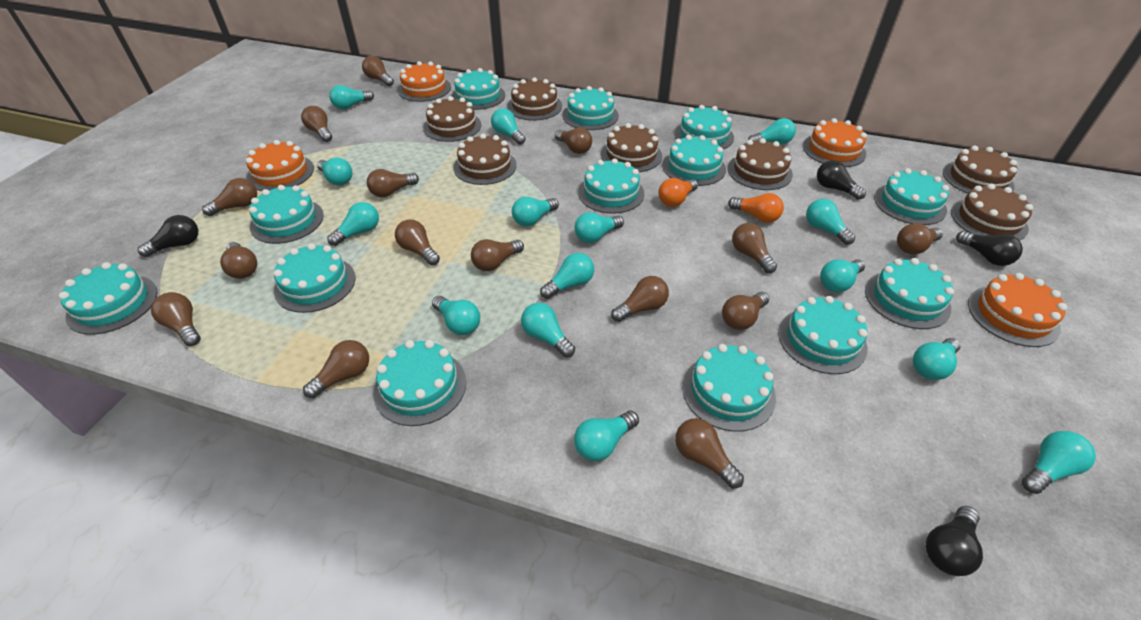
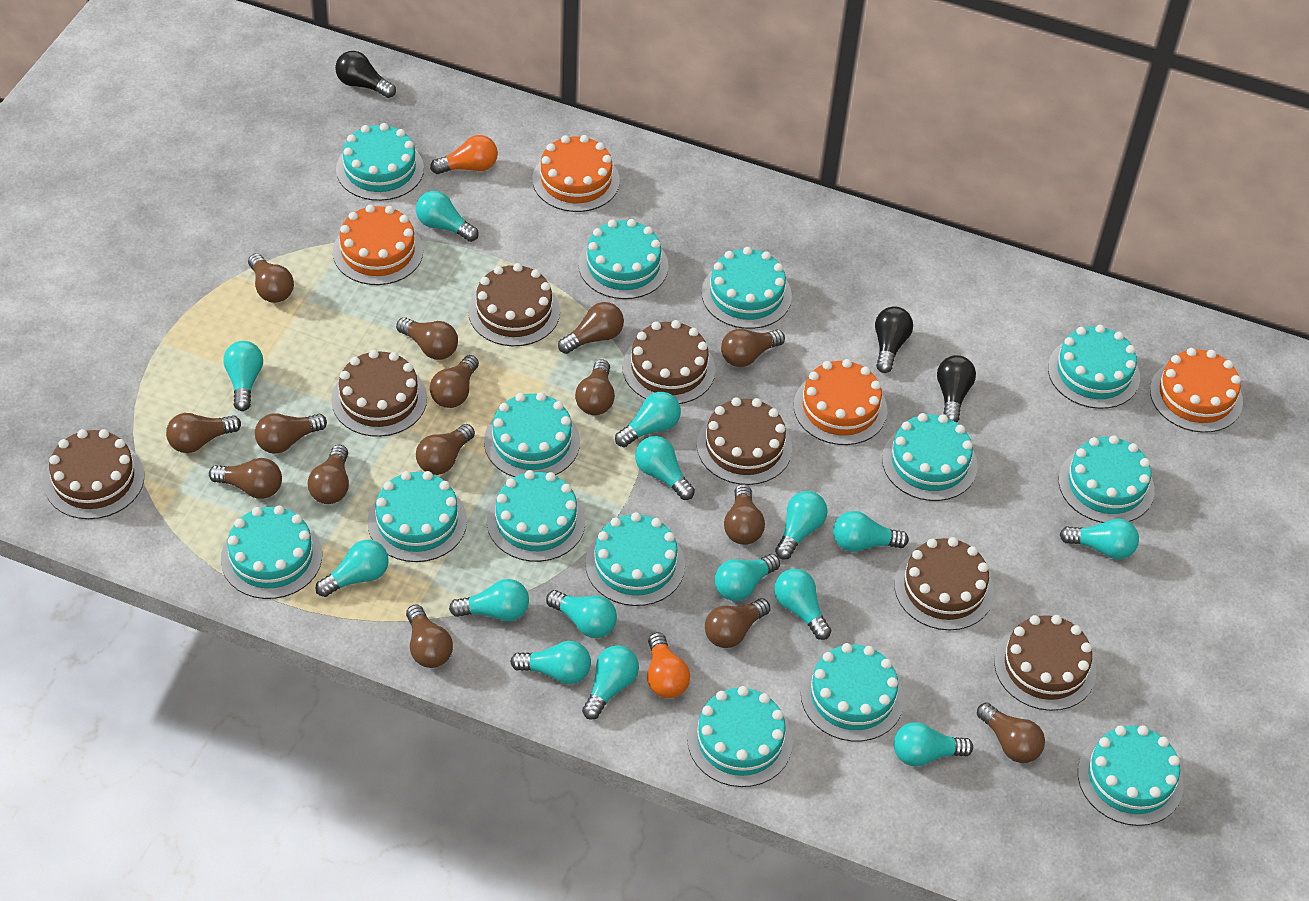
black light bulb: 4 -> 3
turquoise cake: 13 -> 14

